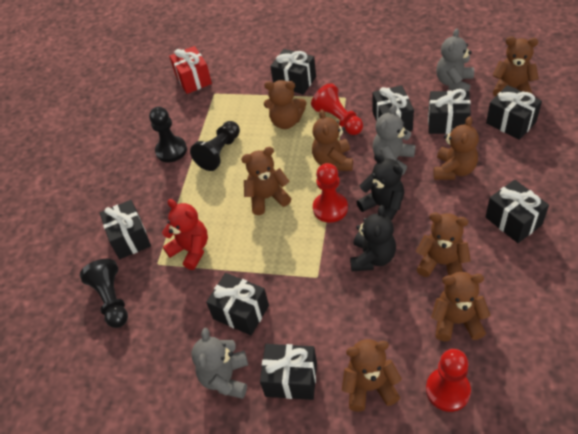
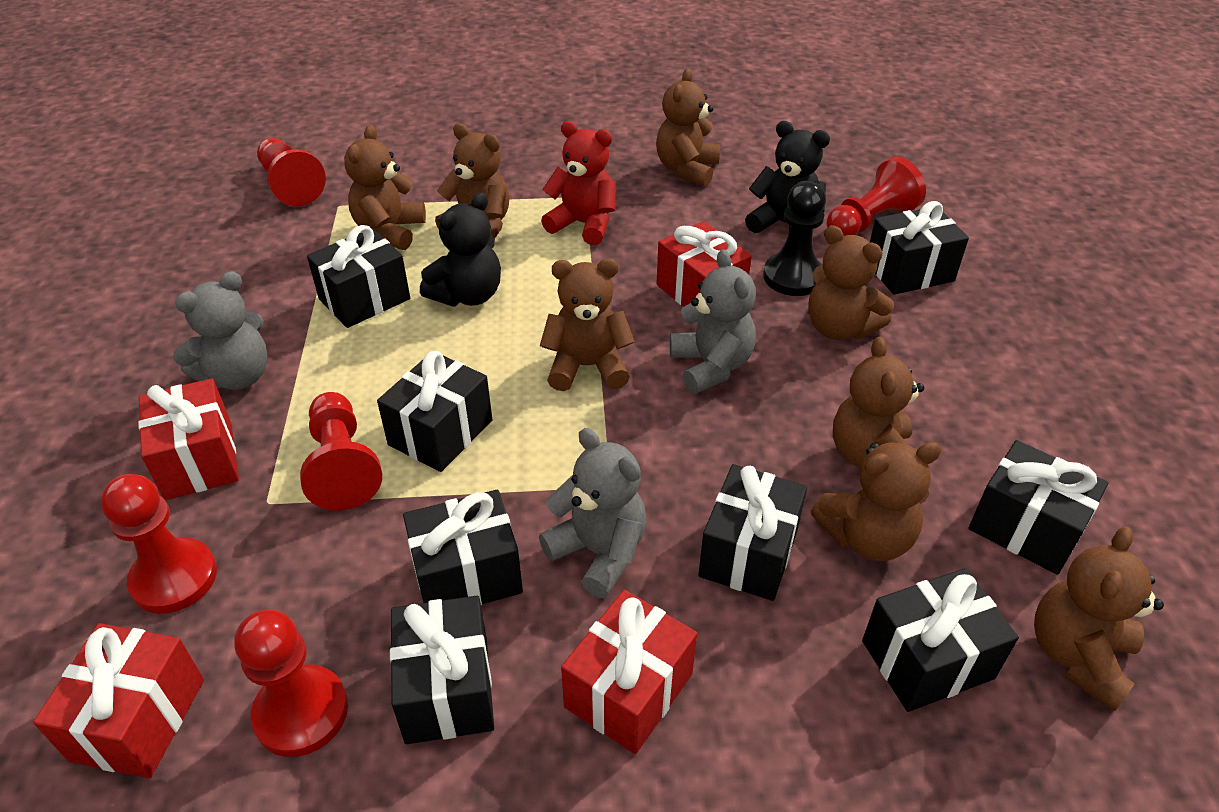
black pawn: 3 -> 1
red gift: 1 -> 4
red pawn: 3 -> 5

